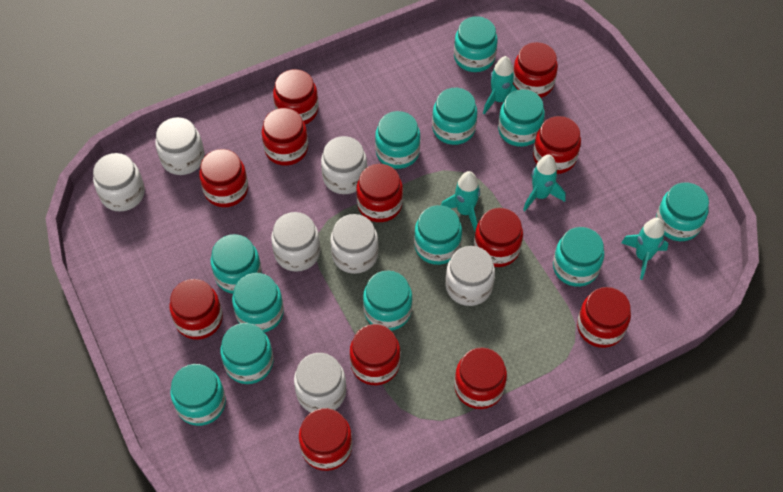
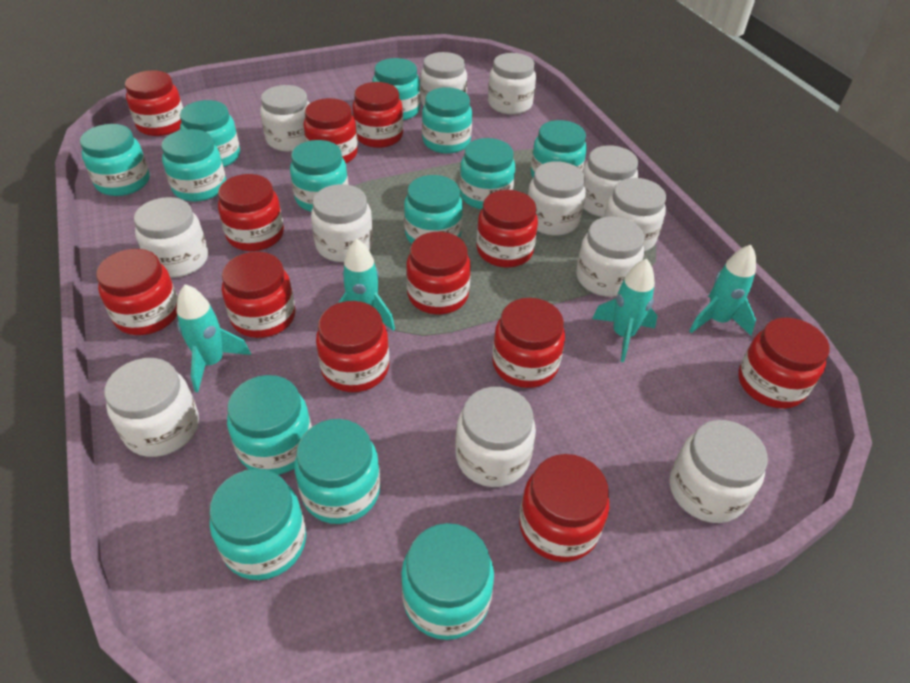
turquoise jar: 12 -> 13
white jar: 7 -> 12

